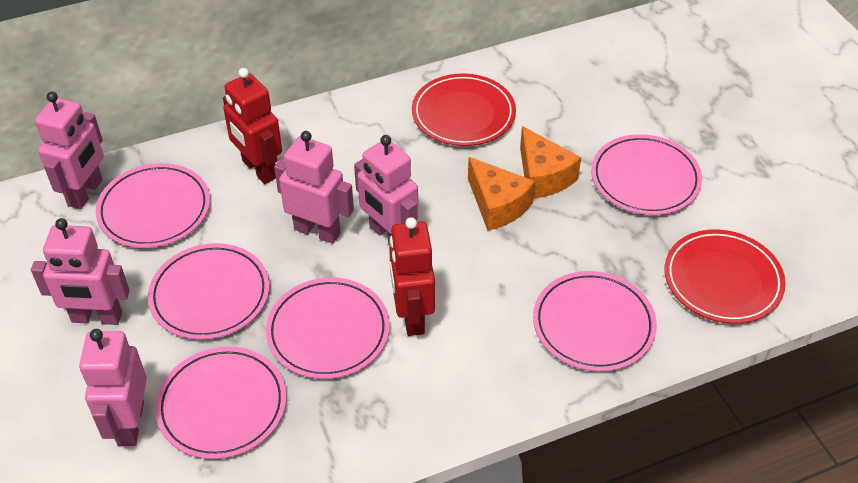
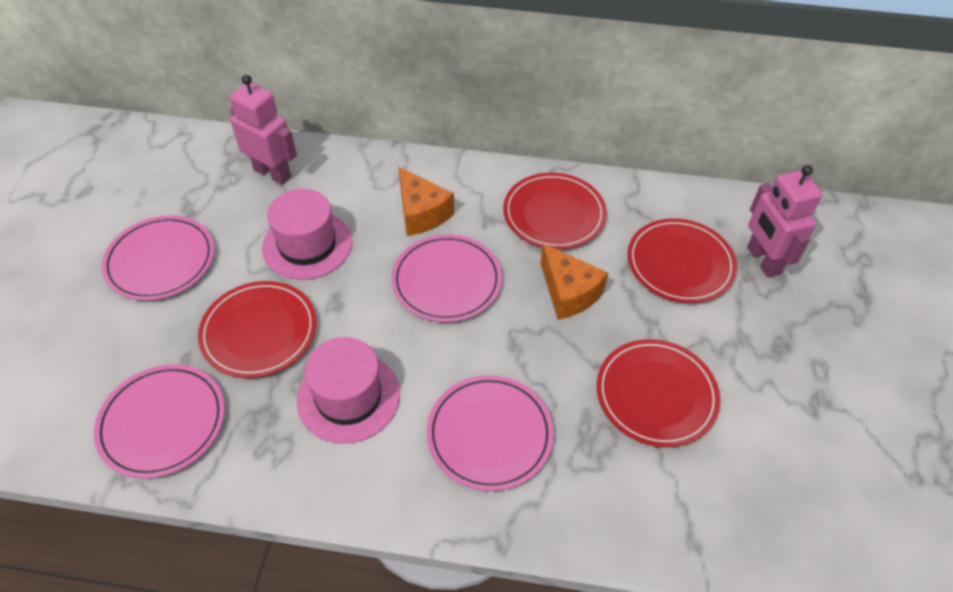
pink hat: 0 -> 2
pink plate: 6 -> 4
pink robot: 5 -> 2
red plate: 2 -> 4
red robot: 2 -> 0

